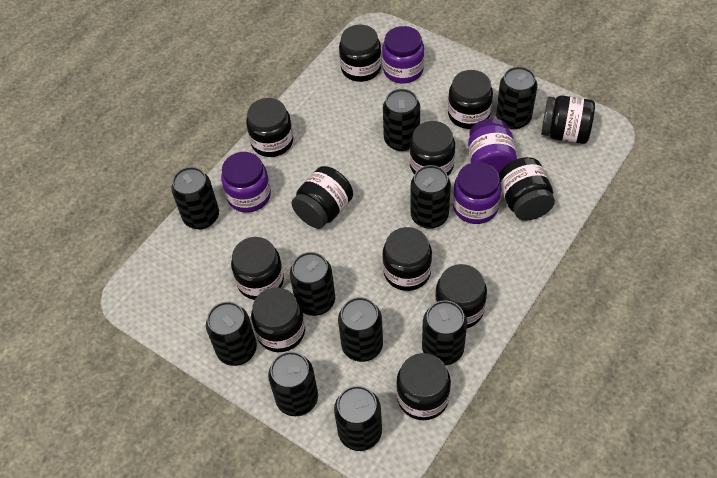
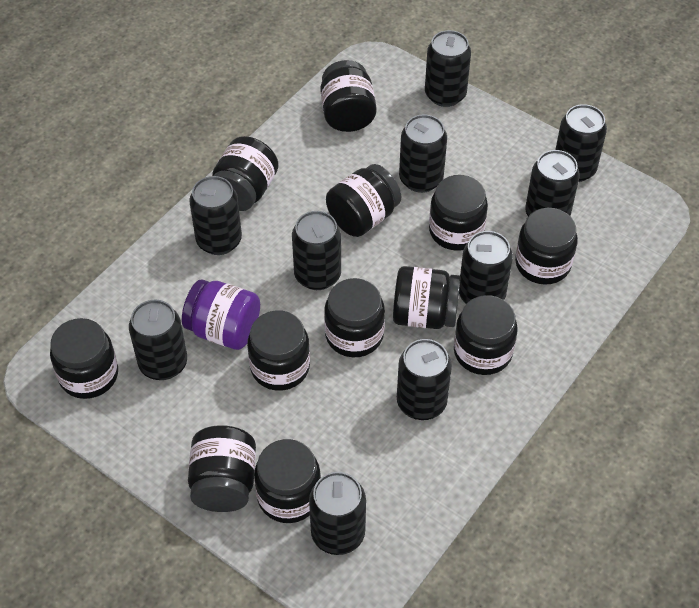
purple jar: 4 -> 1

